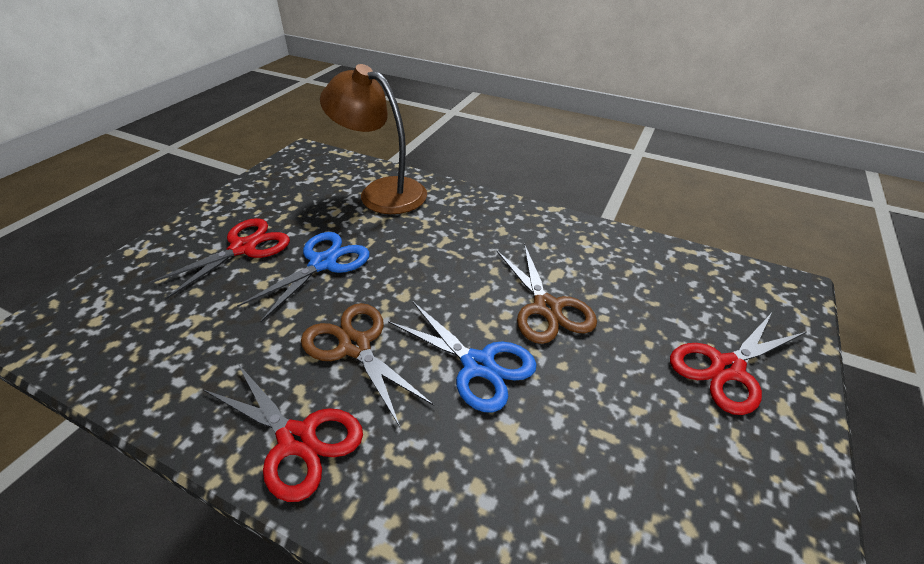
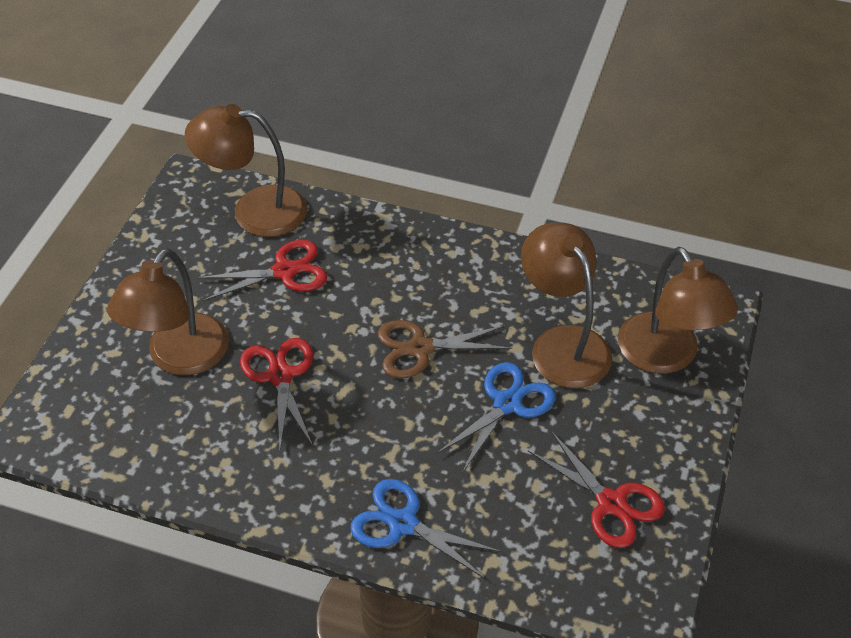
brown lamp: 1 -> 4
brown scissors: 2 -> 1

